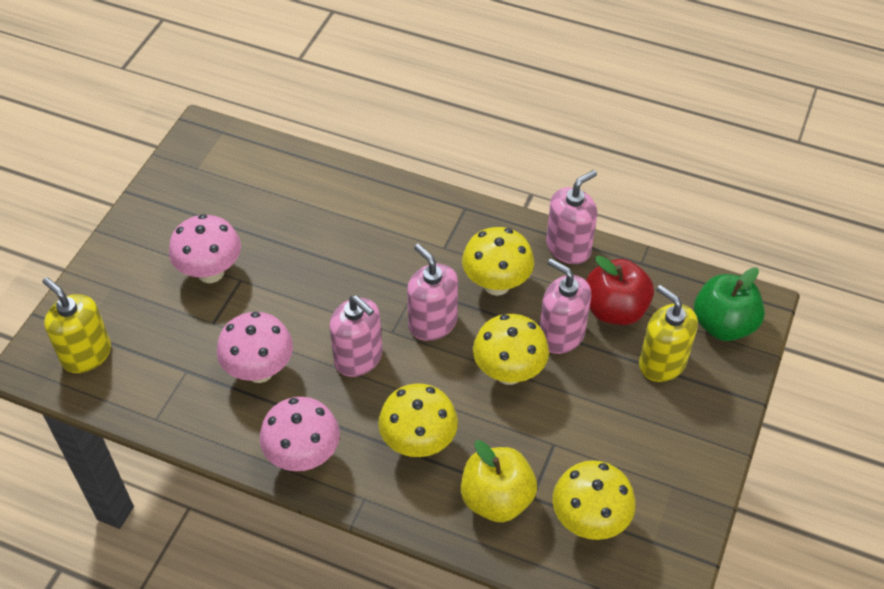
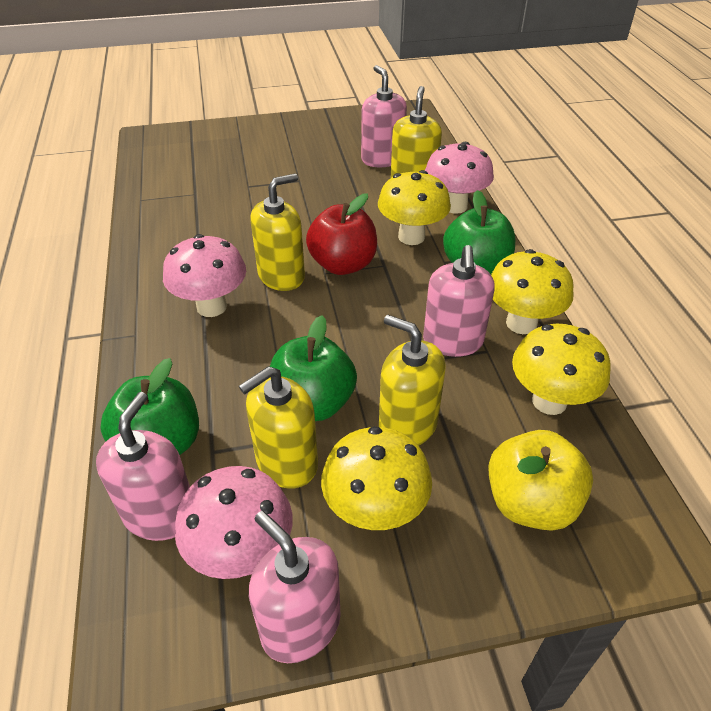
green apple: 1 -> 3
yellow soap dispenser: 2 -> 4

